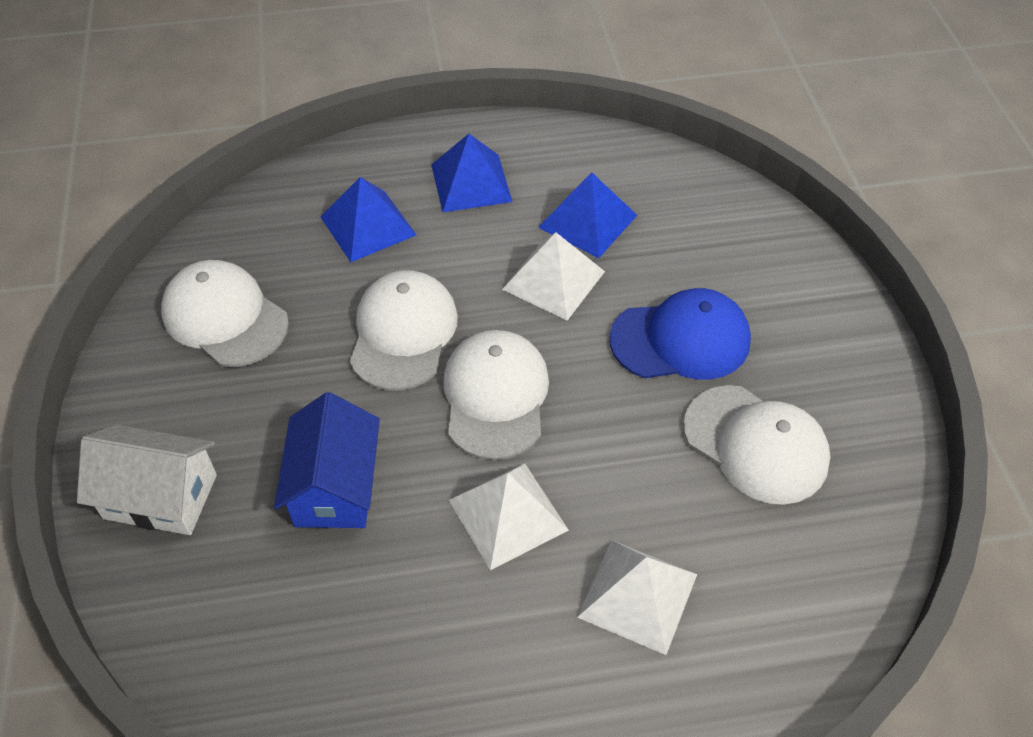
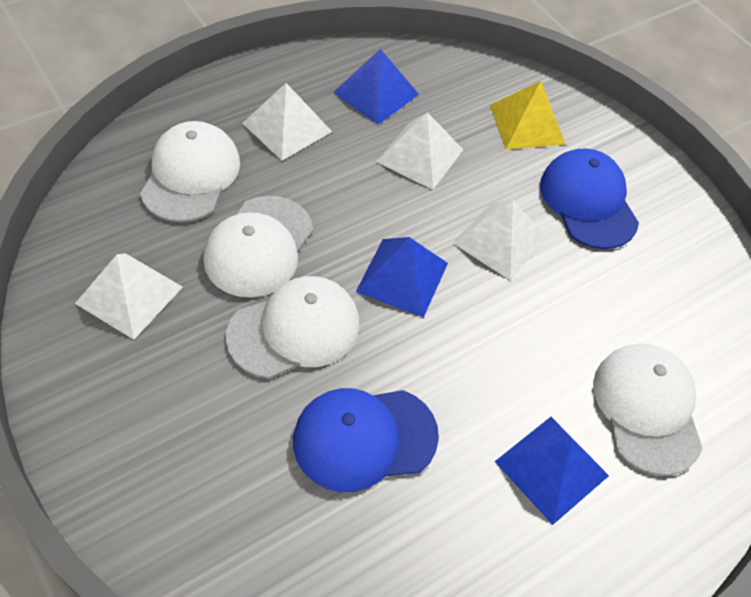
blue cap: 1 -> 2
blue house: 1 -> 0
white house: 1 -> 0
white pyramid: 3 -> 4
yellow pyramid: 0 -> 1

